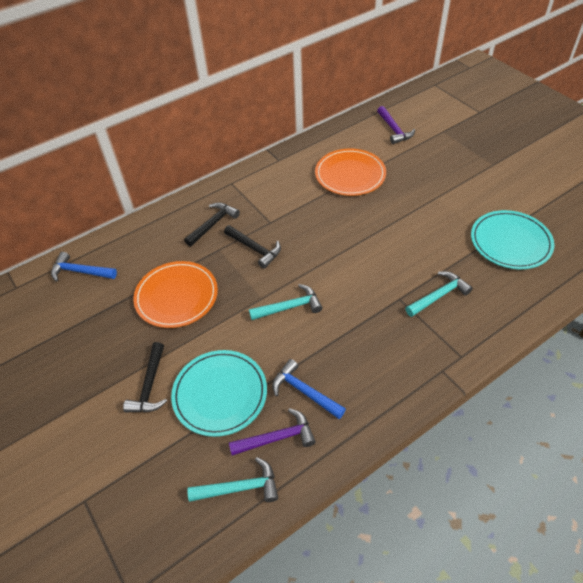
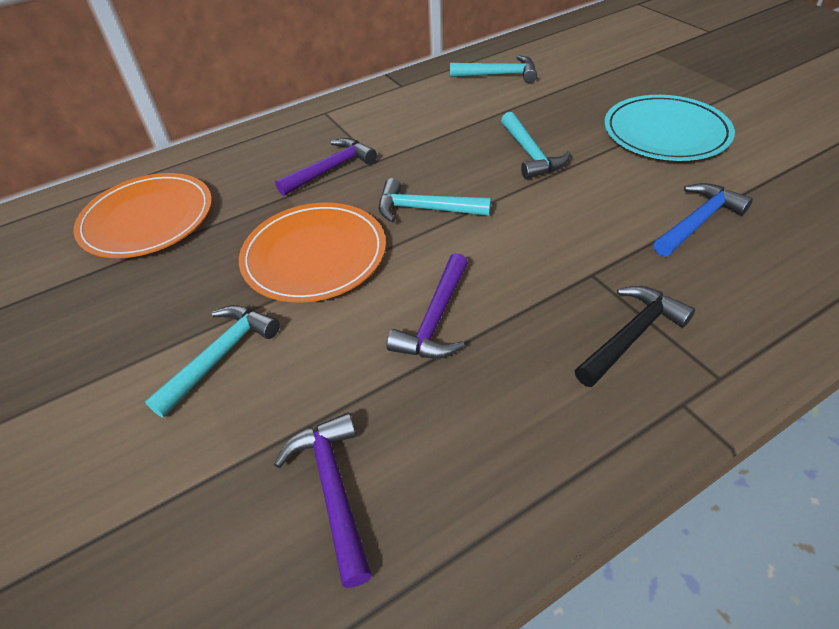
black hammer: 3 -> 1
blue hammer: 2 -> 1
purple hammer: 2 -> 3
turquoise hammer: 3 -> 4
turquoise plate: 2 -> 1

